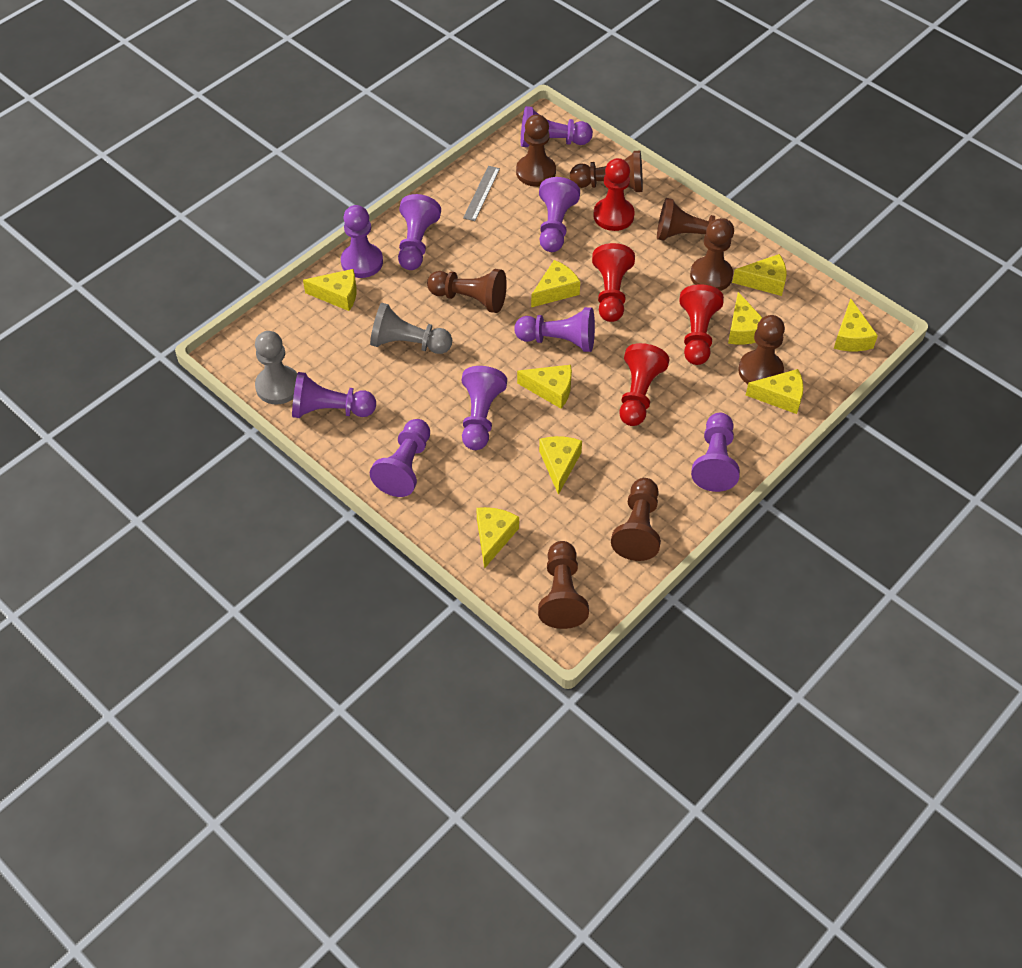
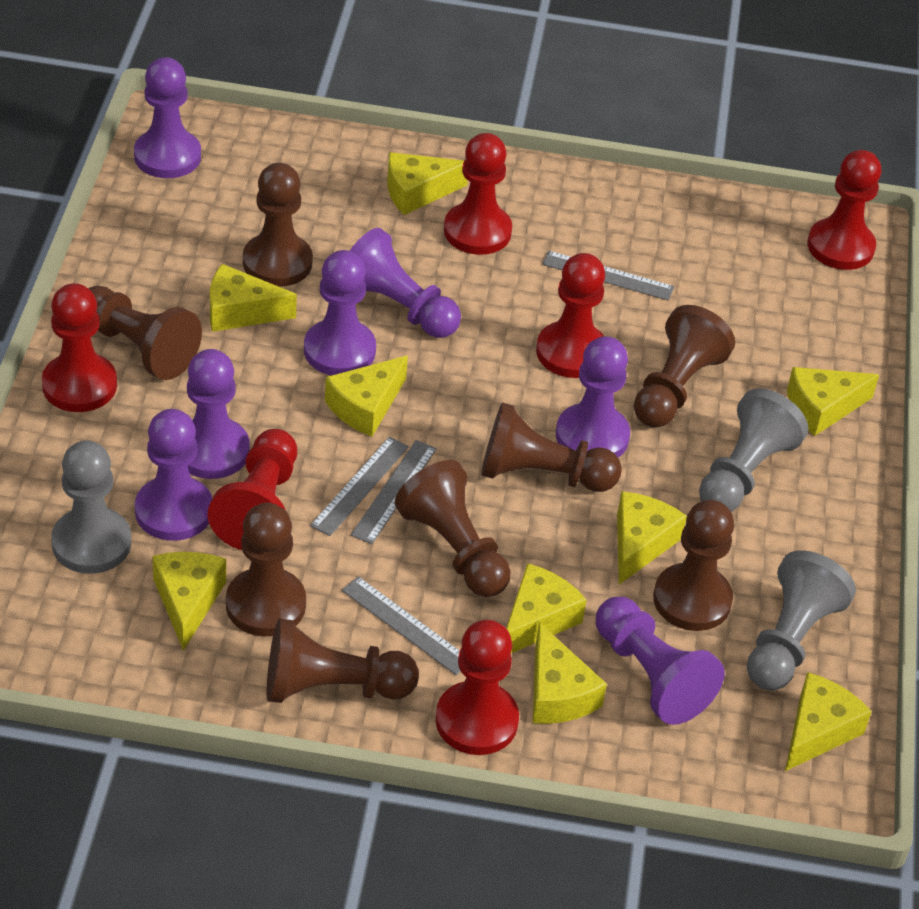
grey pawn: 2 -> 3
grey ruler: 1 -> 4
purple pawn: 9 -> 7
red pawn: 4 -> 6

